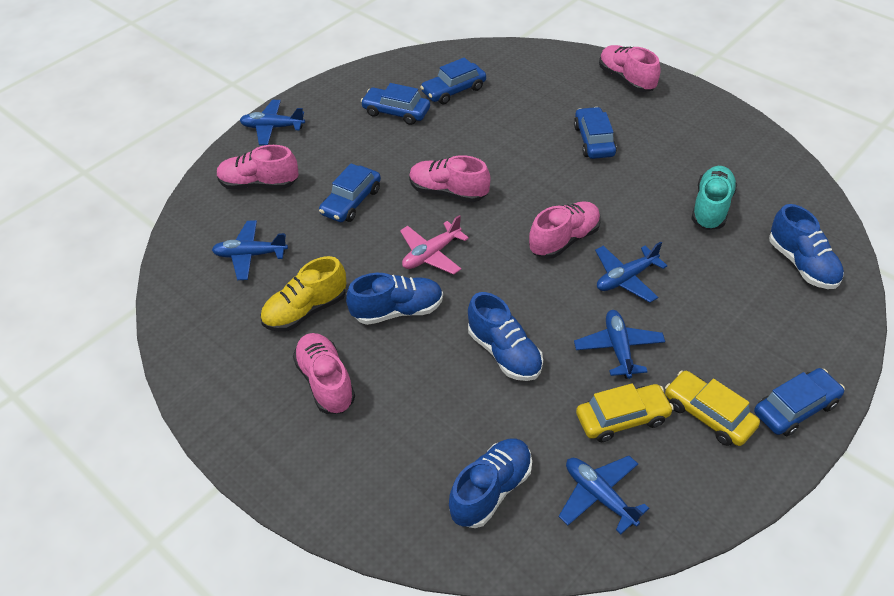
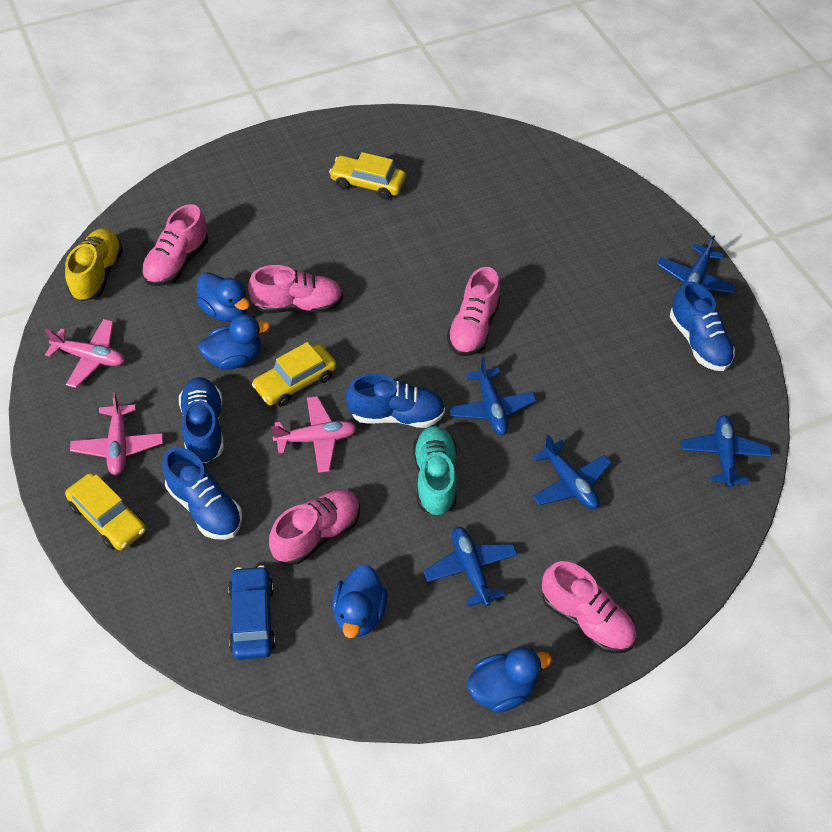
blue car: 5 -> 1
blue duck: 0 -> 4
pink plane: 1 -> 3
yellow car: 2 -> 3

